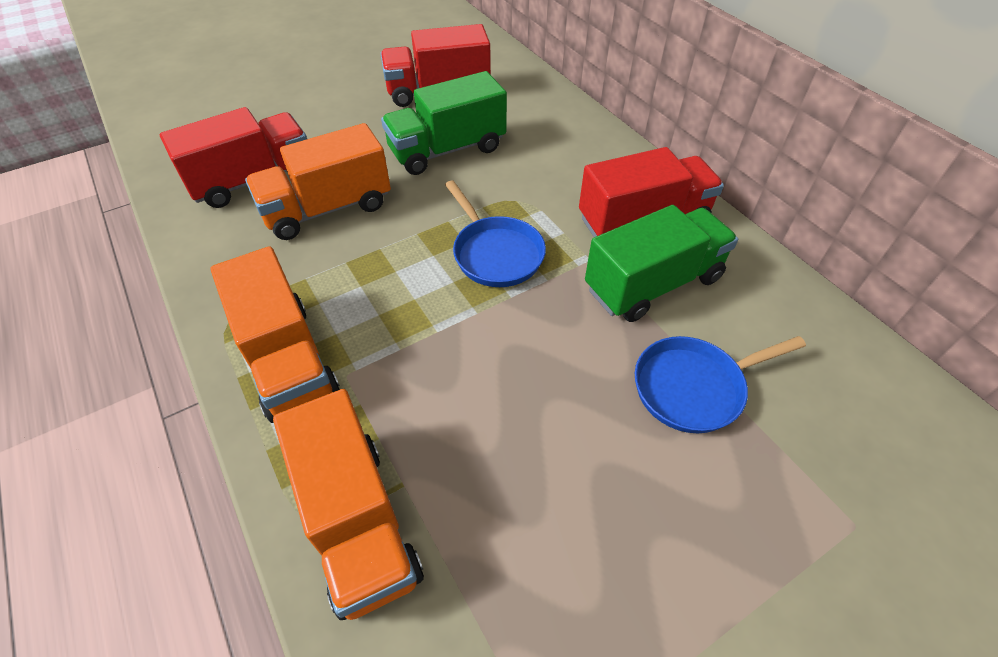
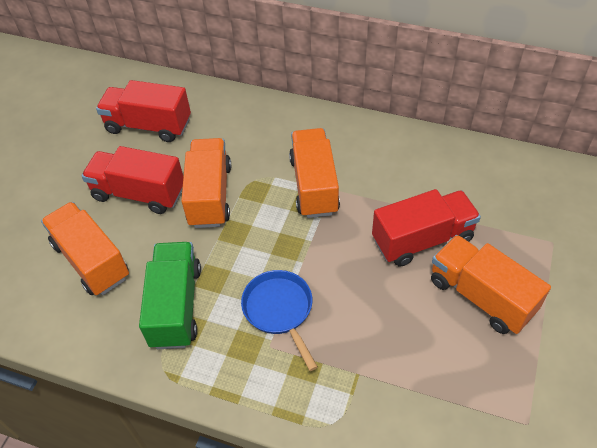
blue pan: 2 -> 1
green truck: 2 -> 1
orange truck: 3 -> 4

